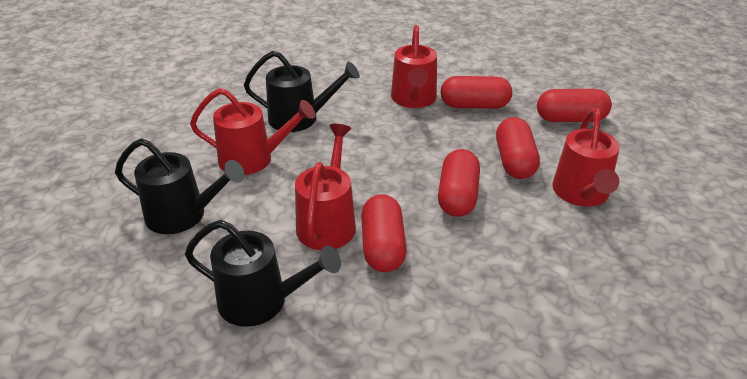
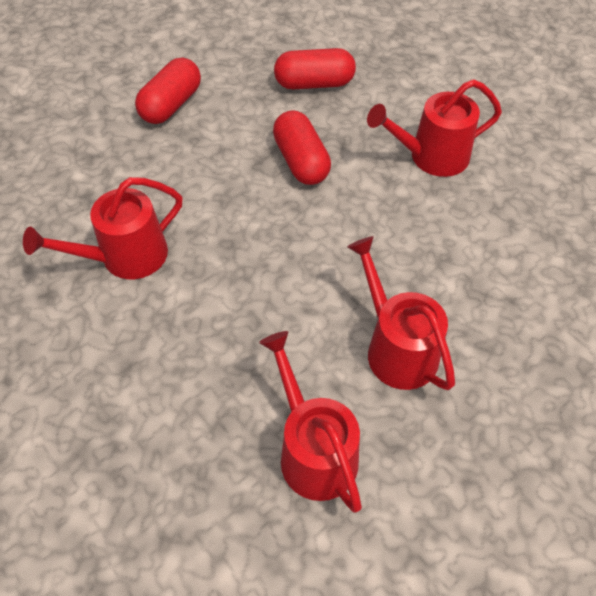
black watering can: 3 -> 0
red capsule: 5 -> 3

